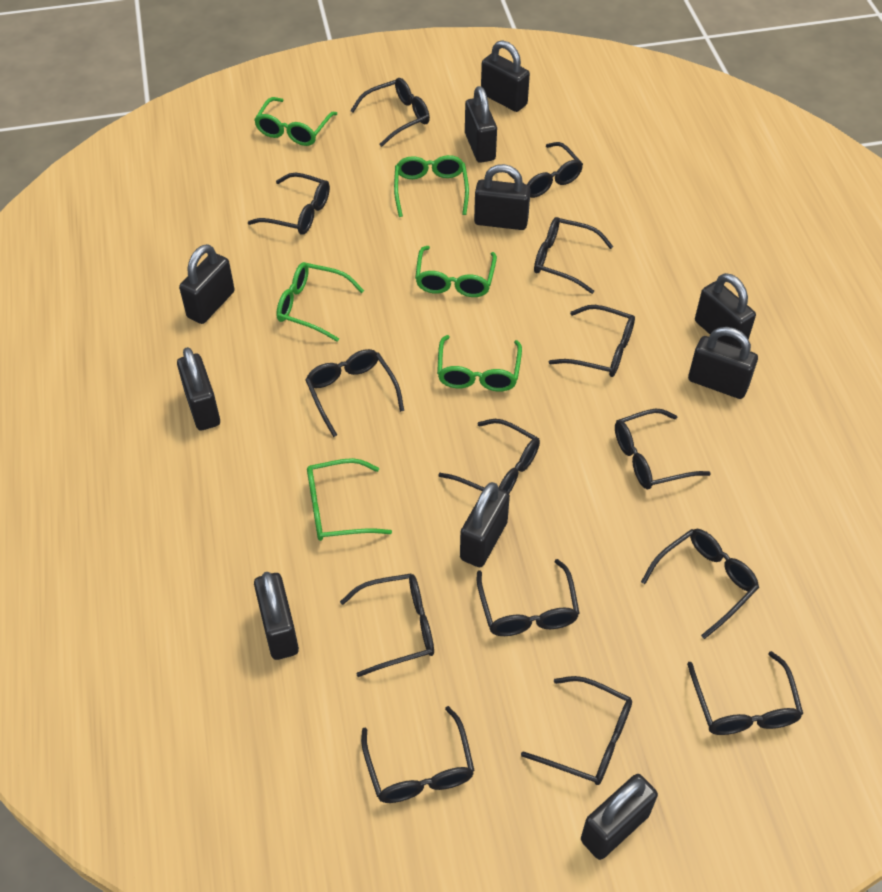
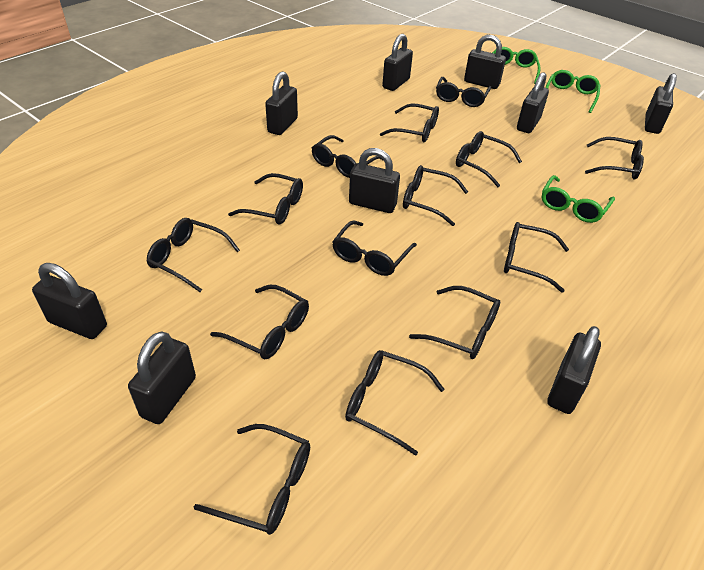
black padlock: 10 -> 9
green glasses: 6 -> 3

